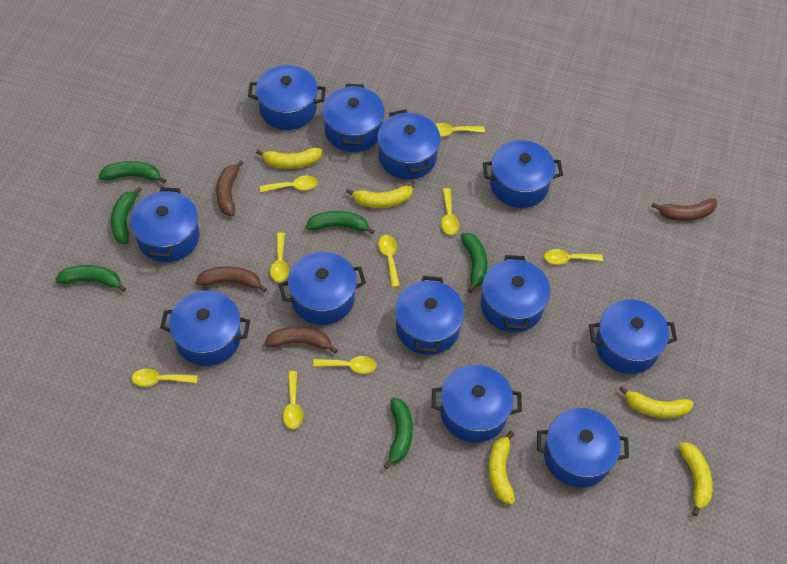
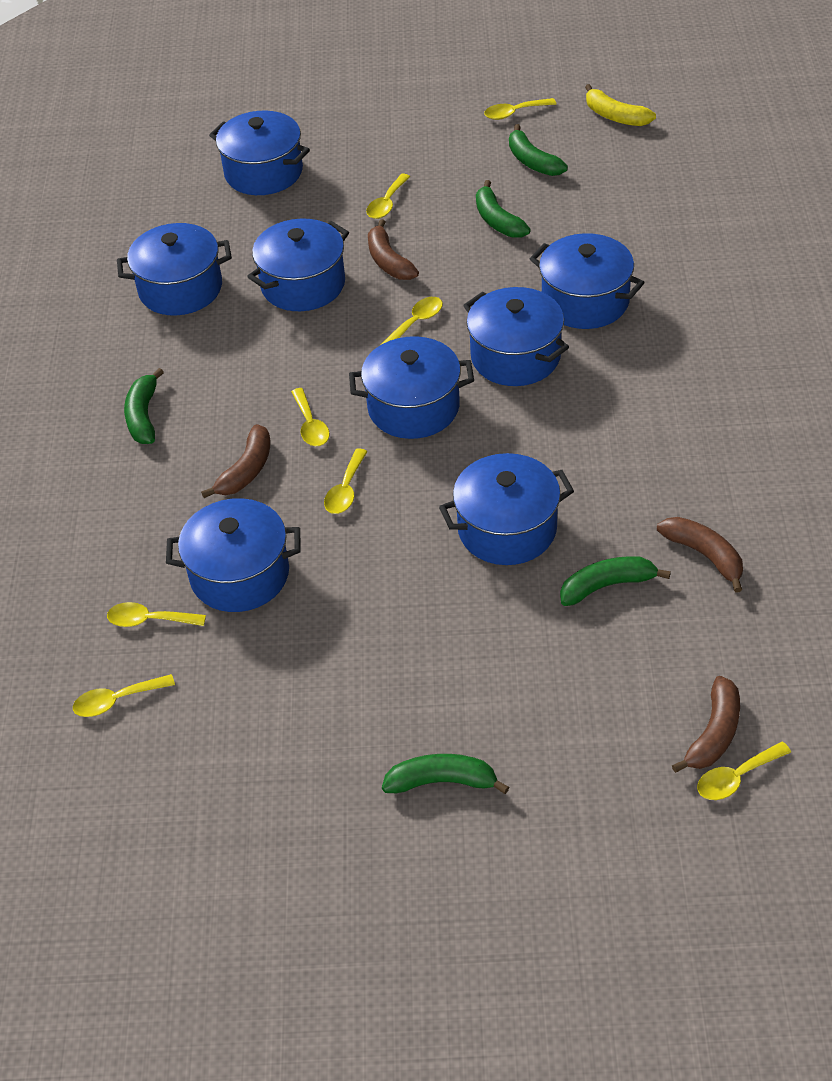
blue pot: 12 -> 8
green banana: 6 -> 5
yellow banana: 5 -> 1
yellow spoon: 9 -> 8

